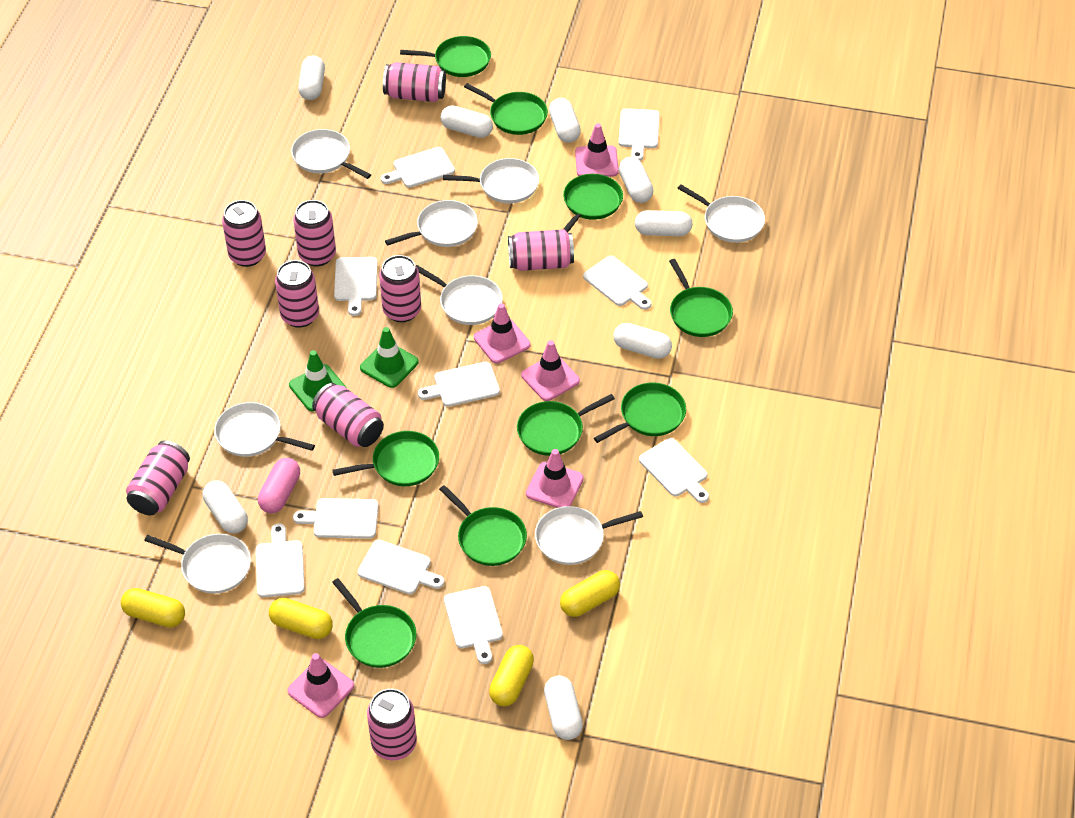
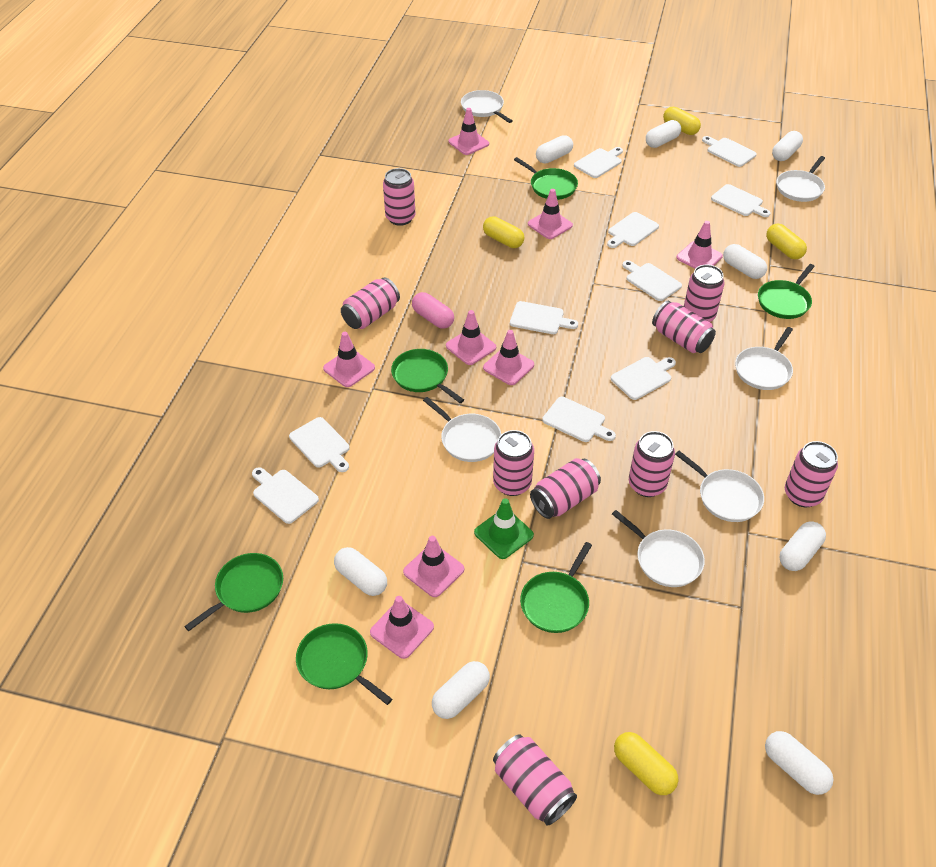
green pan: 9 -> 6
green traffic cone: 2 -> 1
pink traffic cone: 5 -> 8
white pan: 8 -> 6

